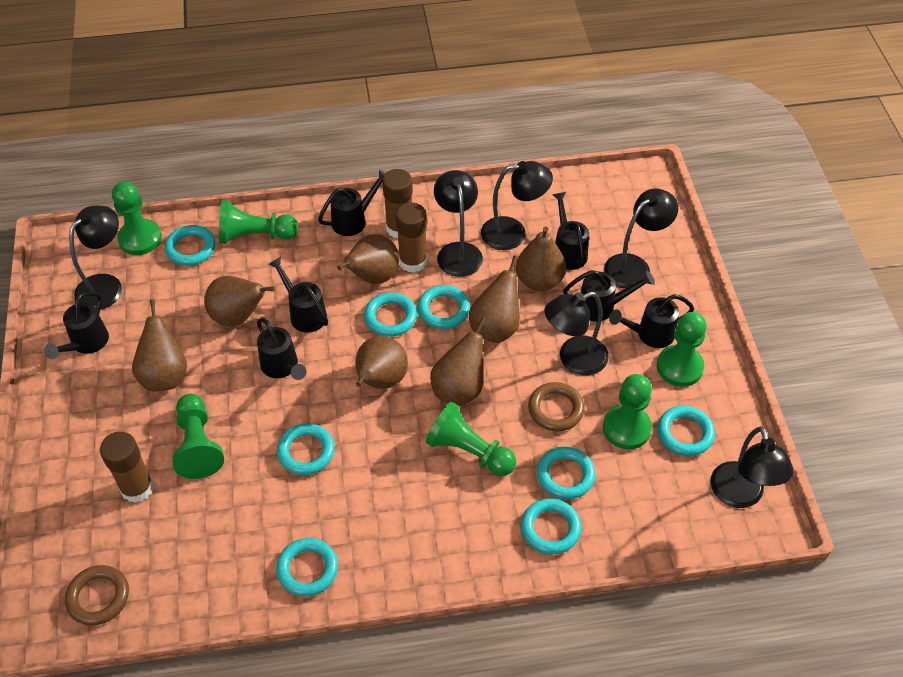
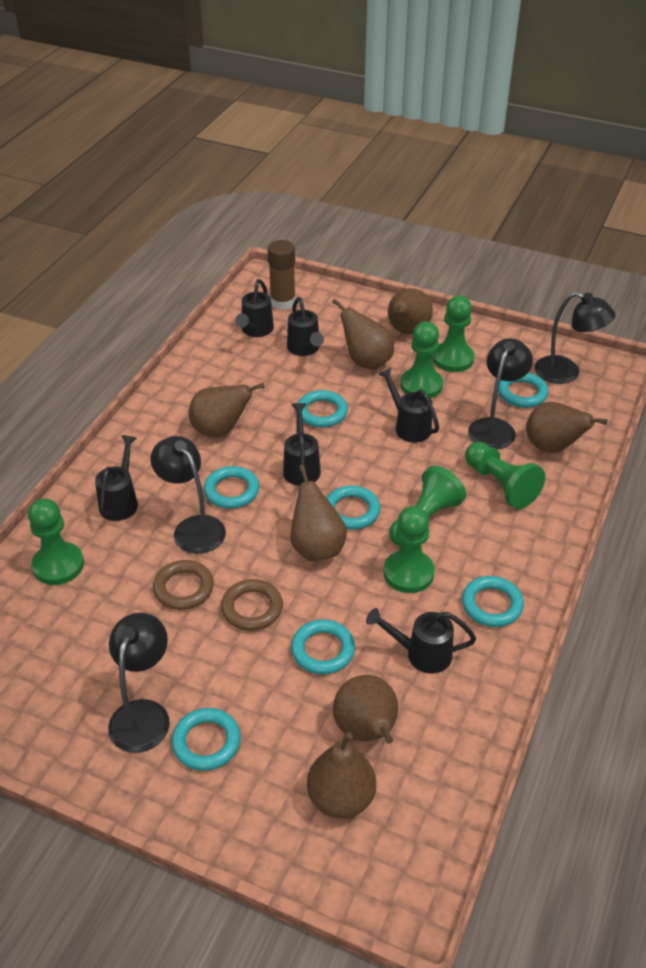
black lamp: 6 -> 4
black watering can: 7 -> 6
brown glue stick: 3 -> 1
turquoise ring: 8 -> 7

